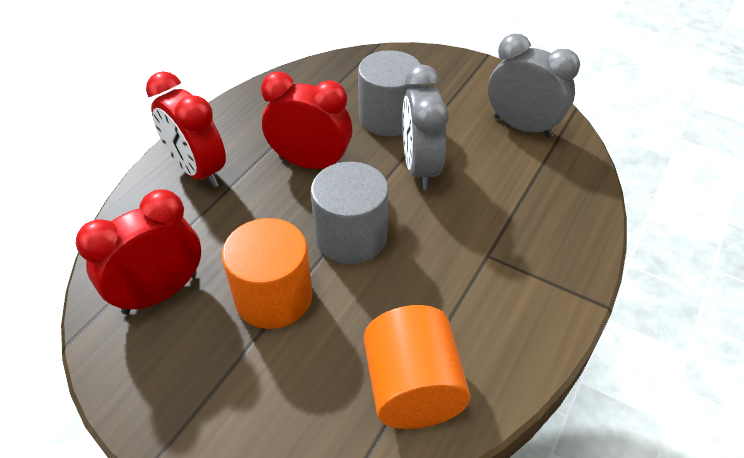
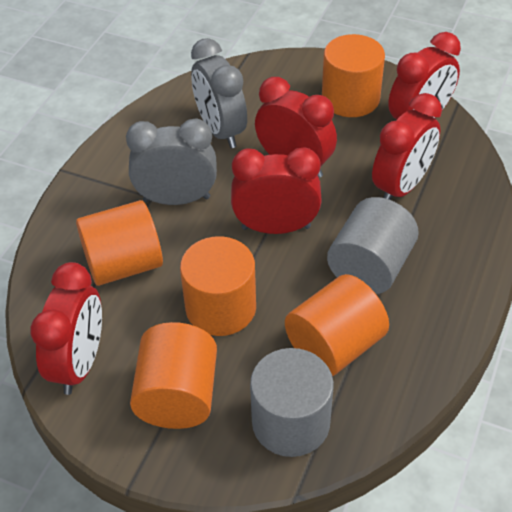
orange cylinder: 2 -> 5
red clock: 3 -> 5

